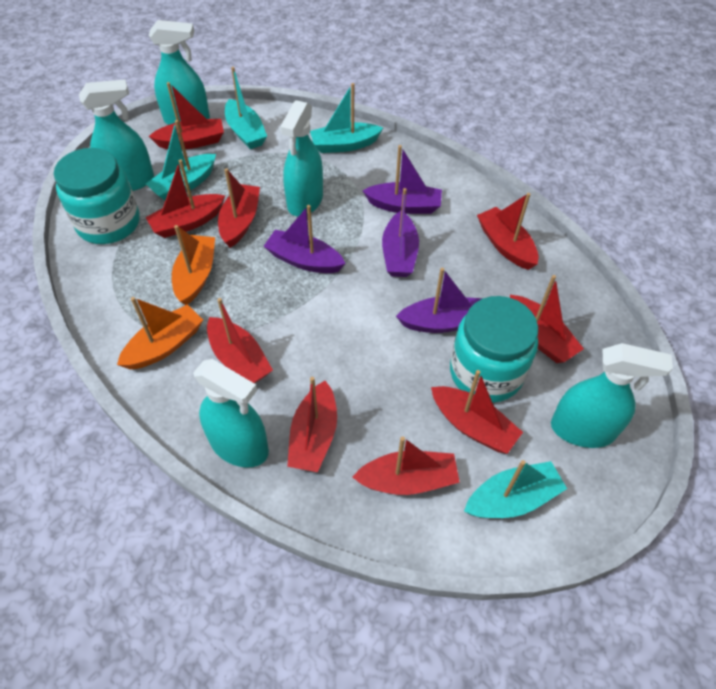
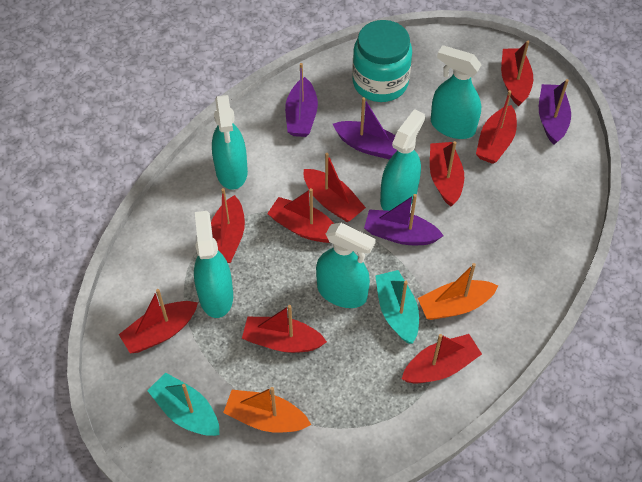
turquoise boat: 4 -> 2
turquoise jar: 2 -> 1

